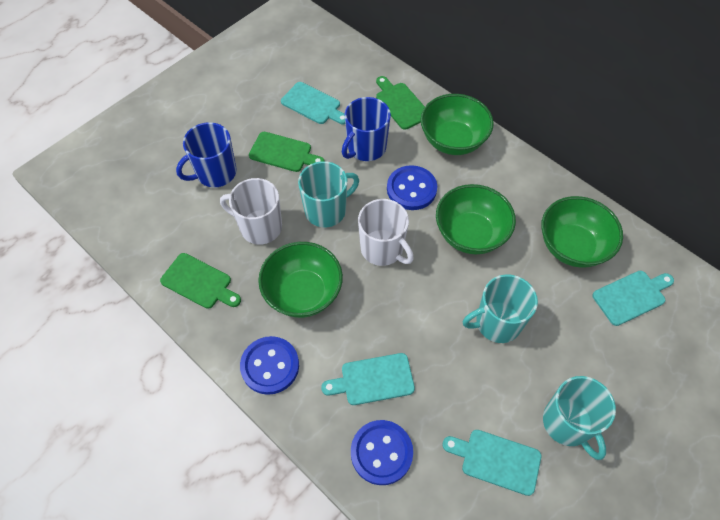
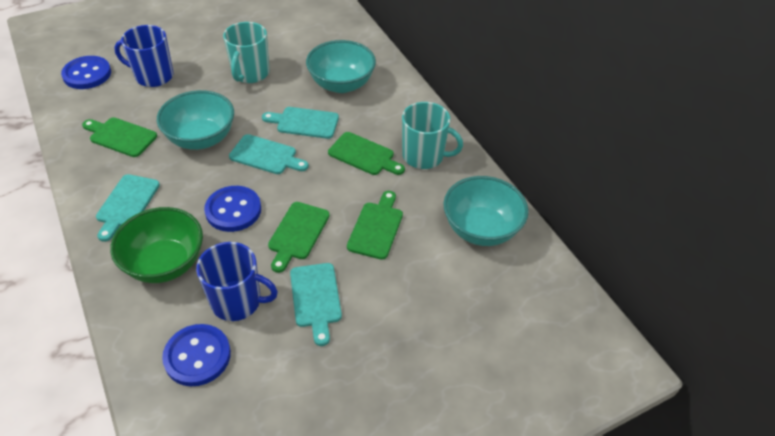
green bowl: 4 -> 1
green cutting board: 3 -> 4
turquoise bowl: 0 -> 3
turquoise mug: 3 -> 2
white mug: 2 -> 0

